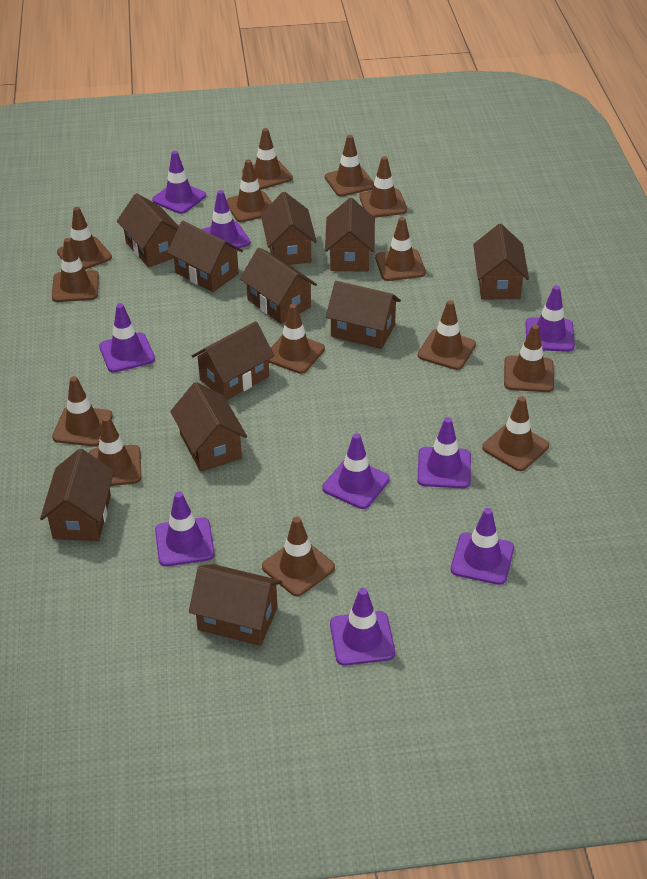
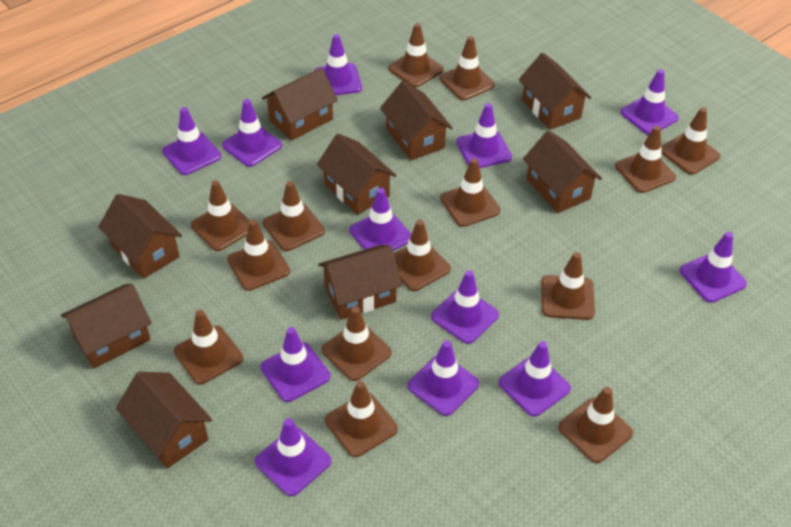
brown house: 11 -> 9
purple traffic cone: 9 -> 12

